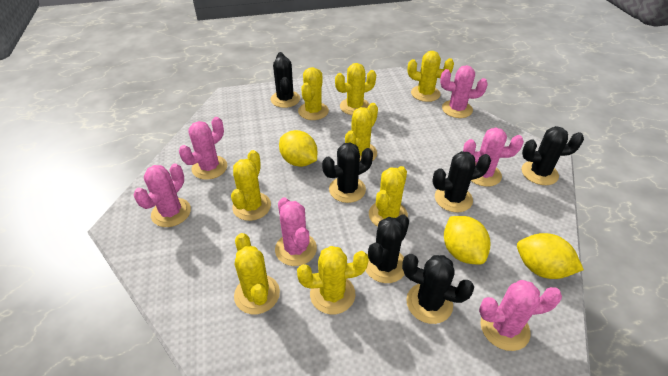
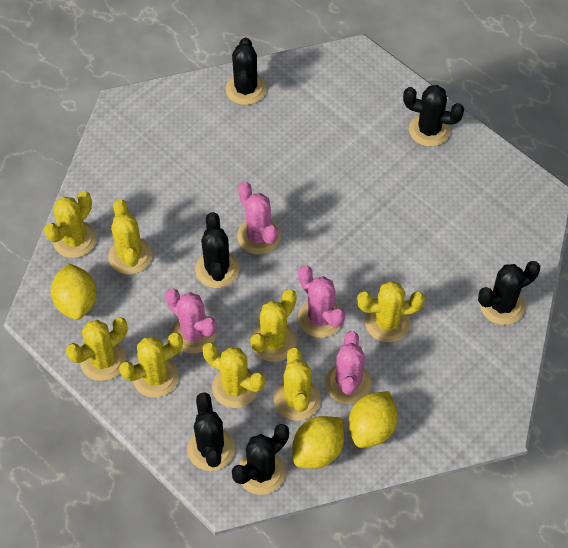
pink cactus: 6 -> 4

